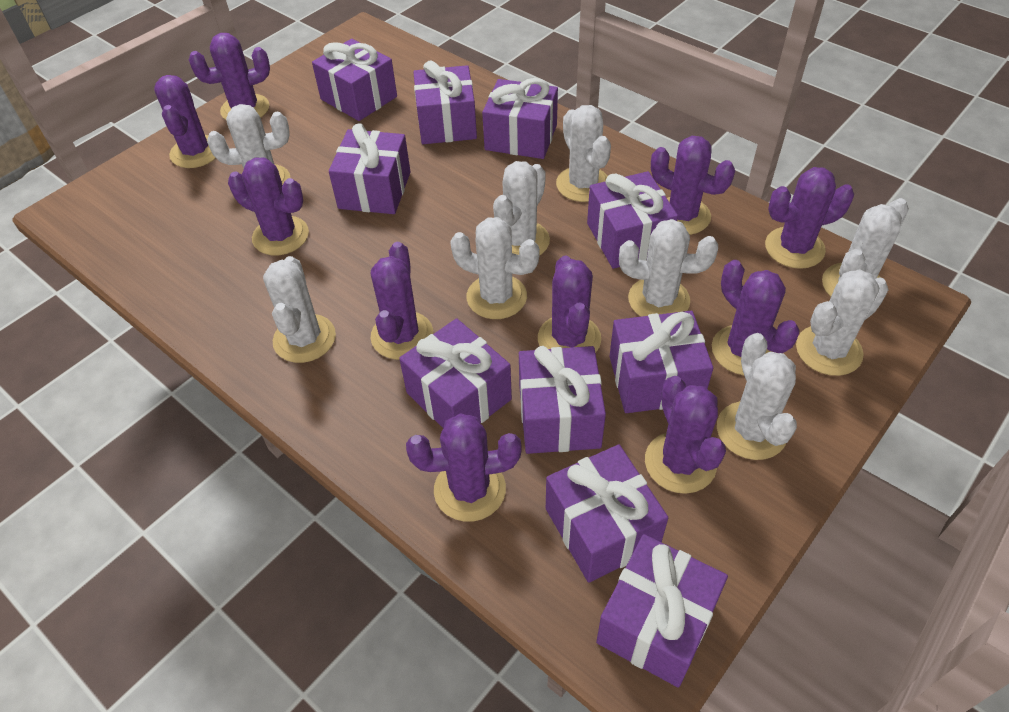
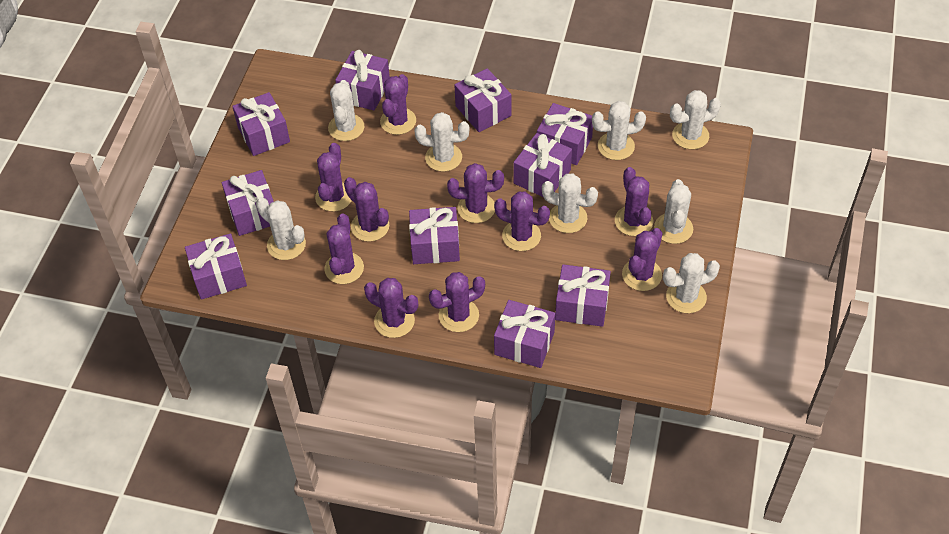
white cactus: 9 -> 8

